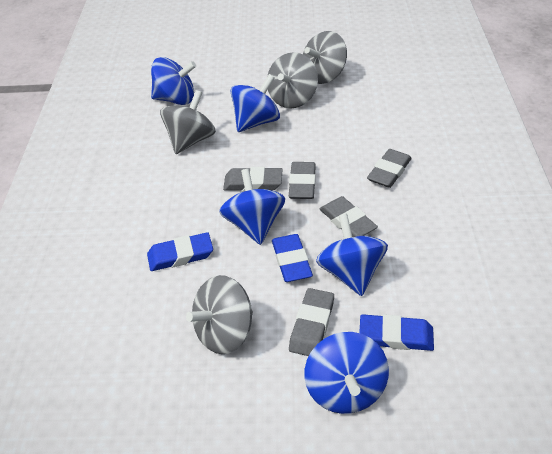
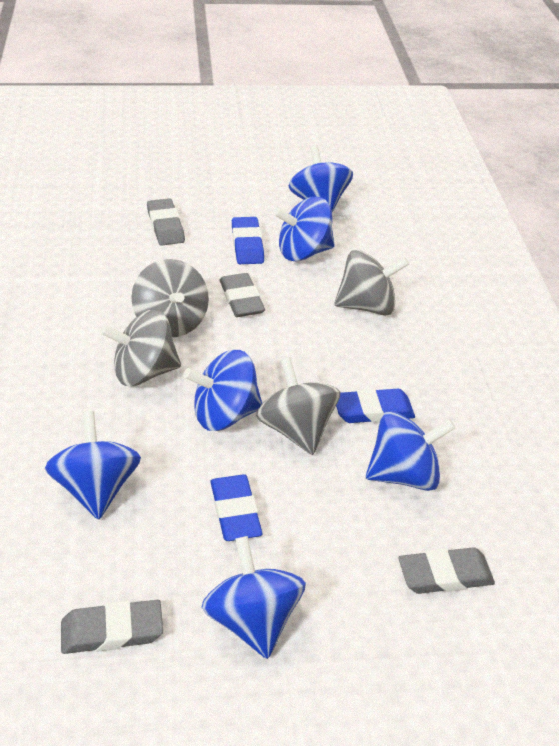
blue spinning top: 5 -> 6
grey eraser: 5 -> 4

